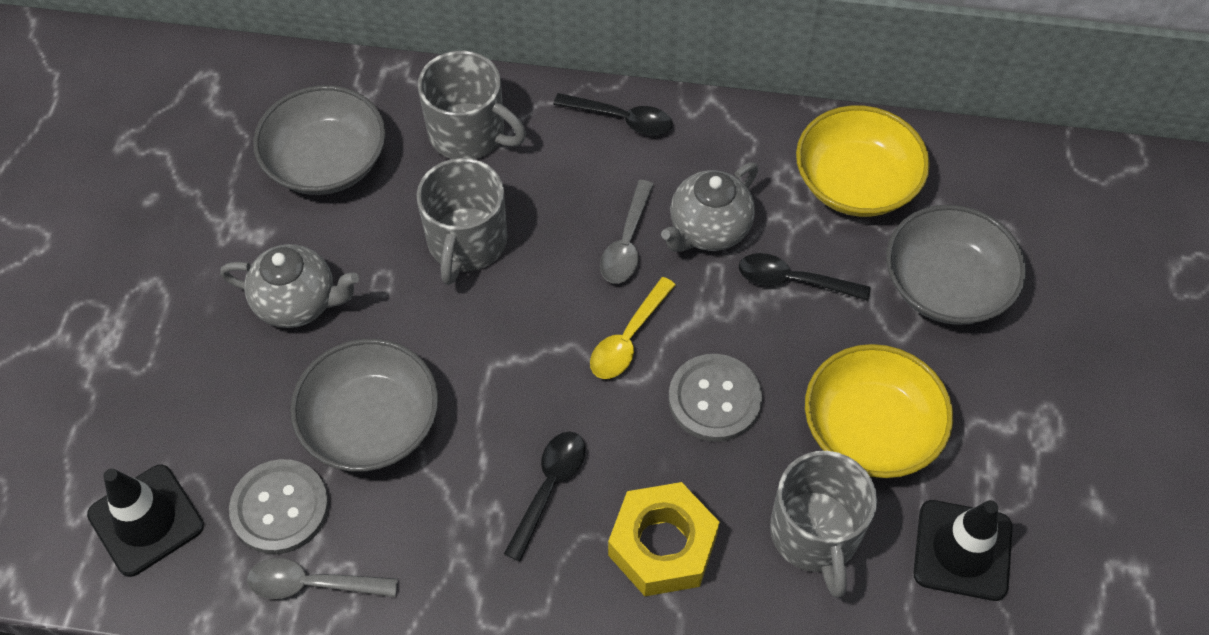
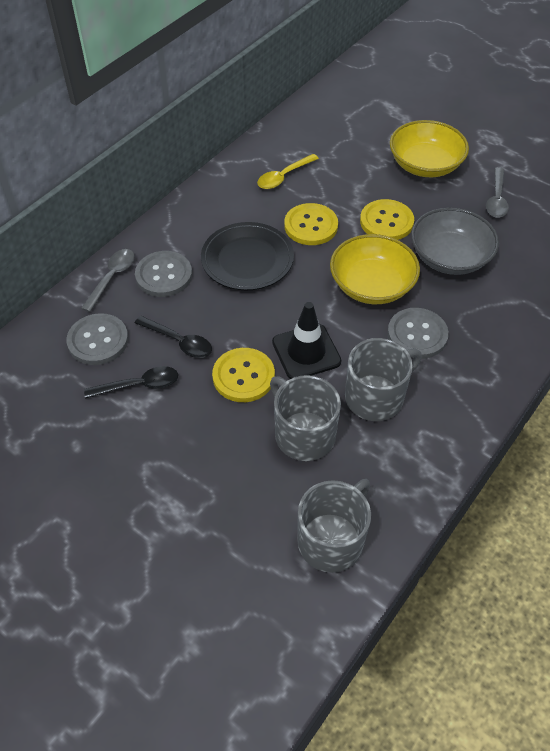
black plate: 0 -> 1
black spoon: 3 -> 2
black traffic cone: 2 -> 1
grey bowl: 3 -> 1
grey button: 2 -> 3
grey teapot: 2 -> 0
yellow button: 0 -> 3
yellow nut: 1 -> 0

